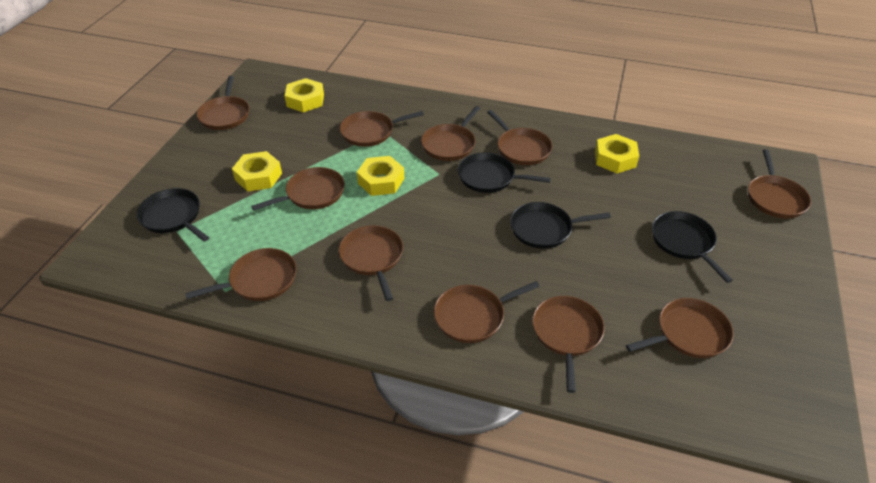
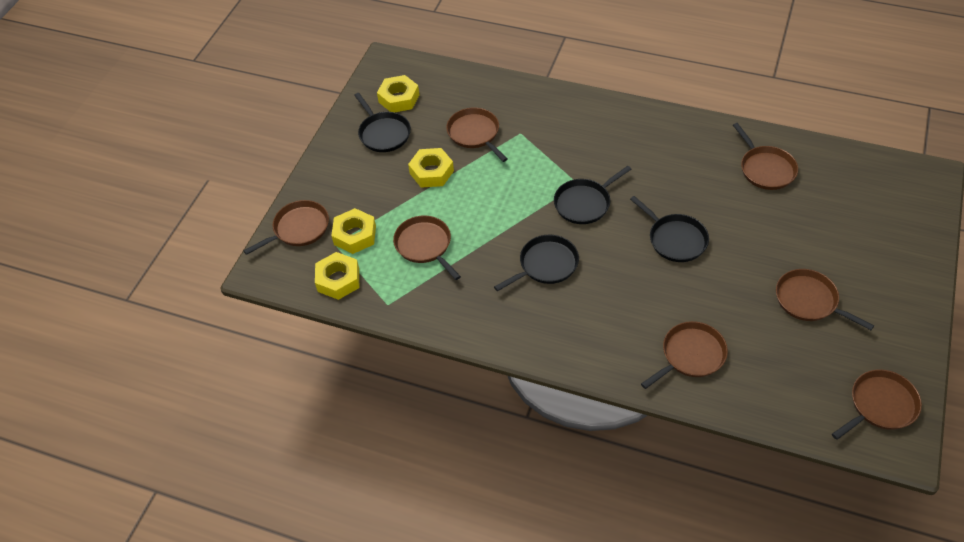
brown pan: 11 -> 7

